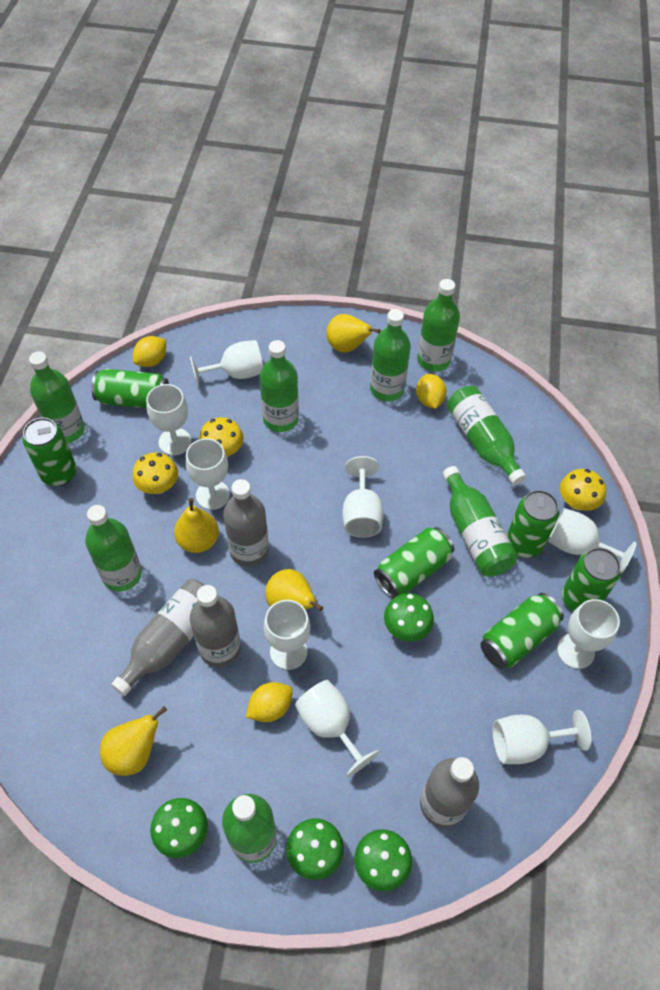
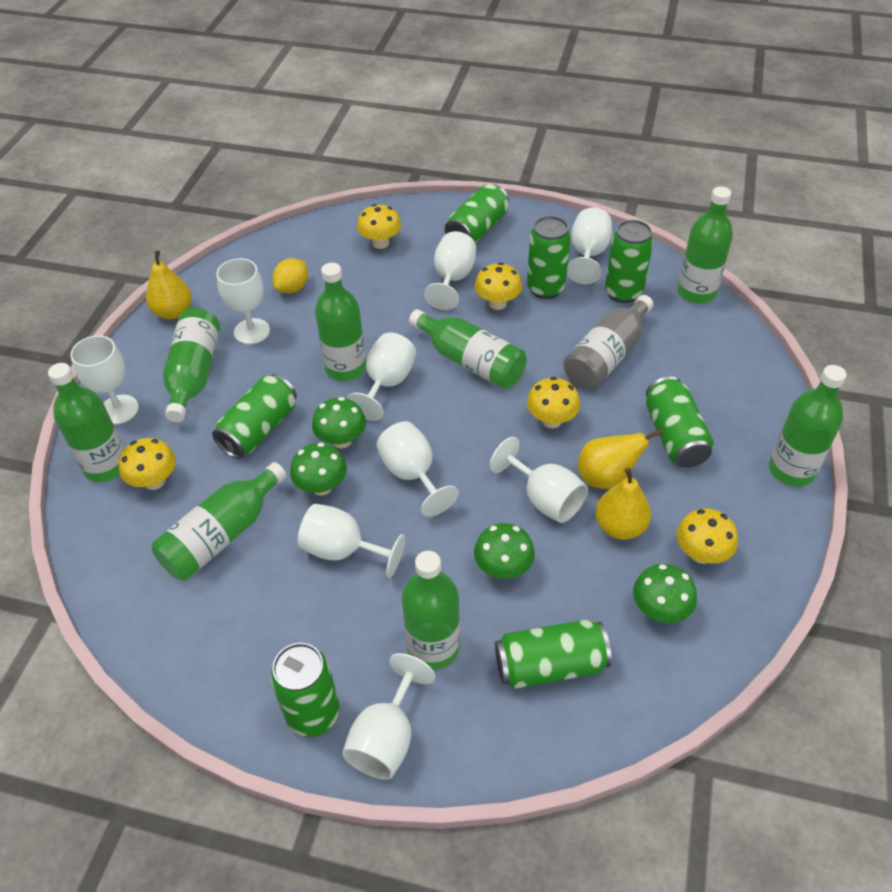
green can: 6 -> 7
grey bottle: 4 -> 1
yellow lemon: 3 -> 1
yellow mushroom: 3 -> 5
yellow pear: 4 -> 3

